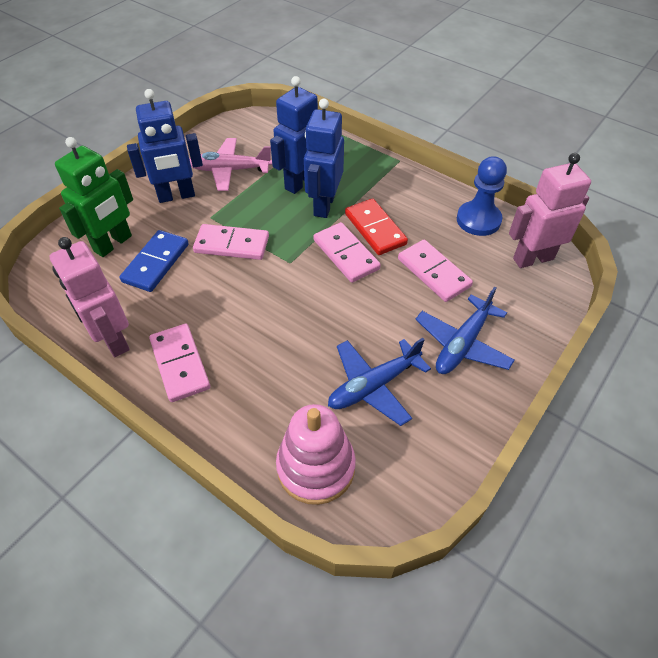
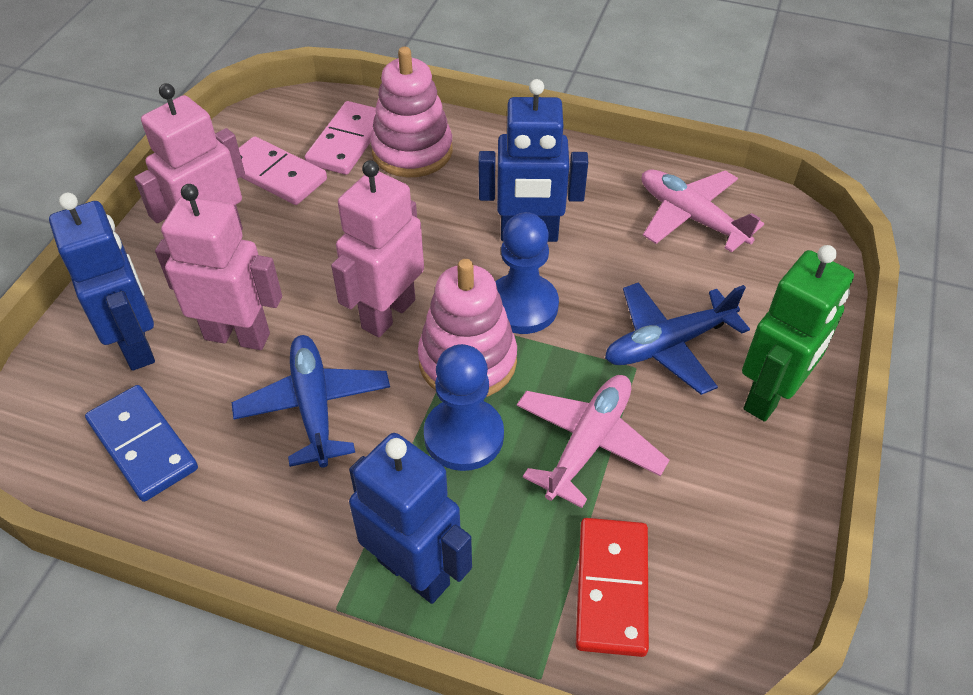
blue pawn: 1 -> 2
pink domino: 4 -> 2
pink plane: 1 -> 2
pink robot: 2 -> 3
pink stacking toy: 1 -> 2

